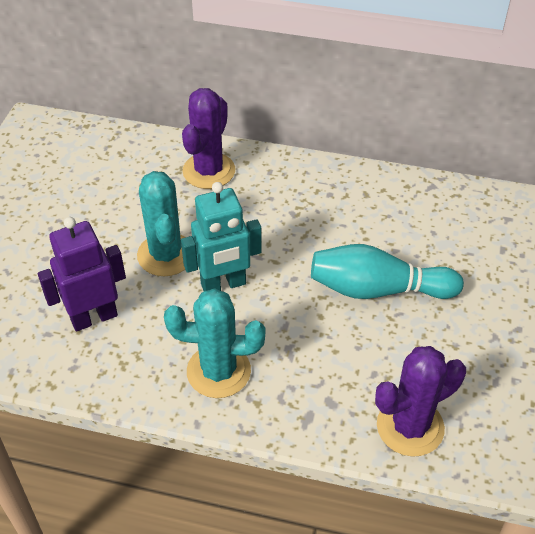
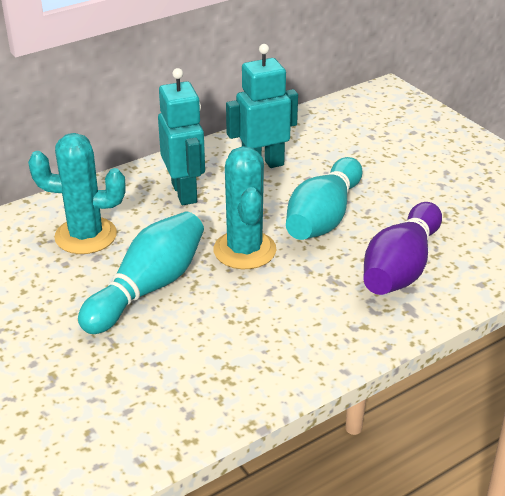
purple bowling pin: 0 -> 1
purple cactus: 2 -> 0
purple robot: 1 -> 0
turquoise bowling pin: 1 -> 2
turquoise robot: 1 -> 2

